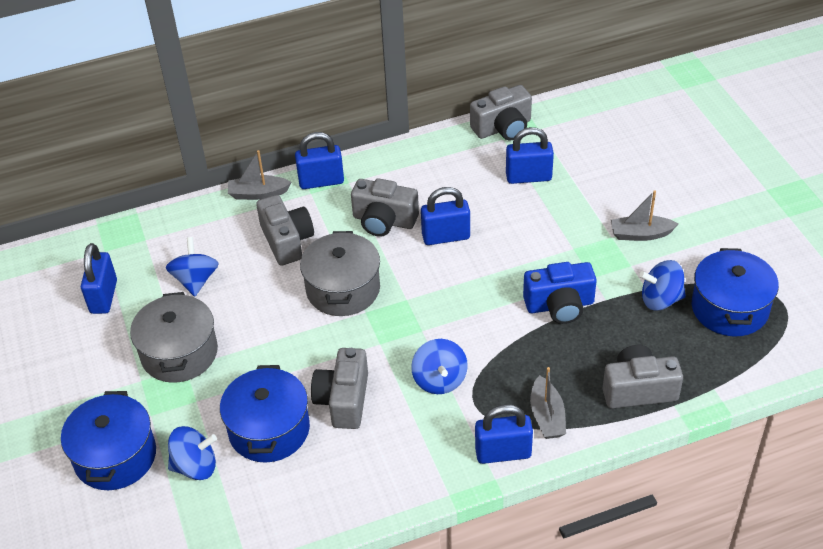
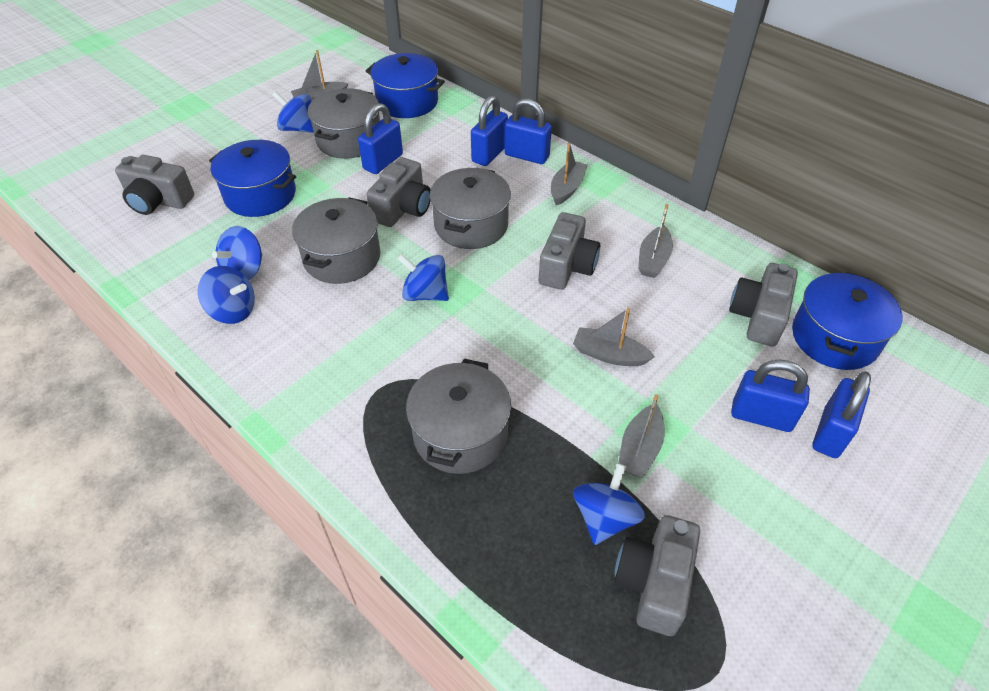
blue camera: 1 -> 0
blue spinning top: 4 -> 5
grey boat: 3 -> 5
grey pot: 2 -> 4

